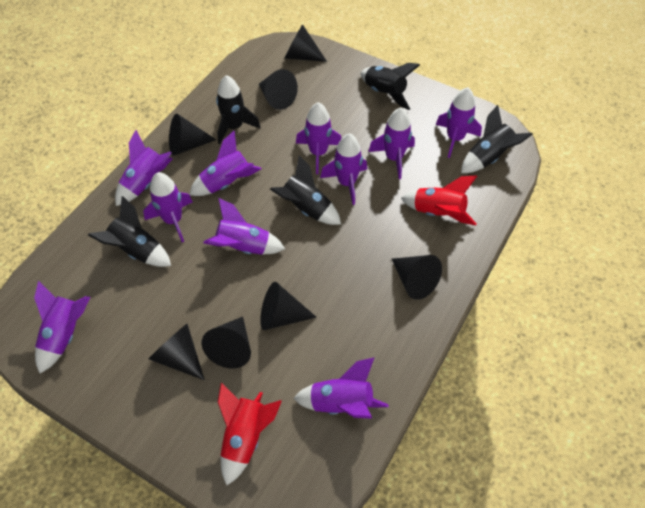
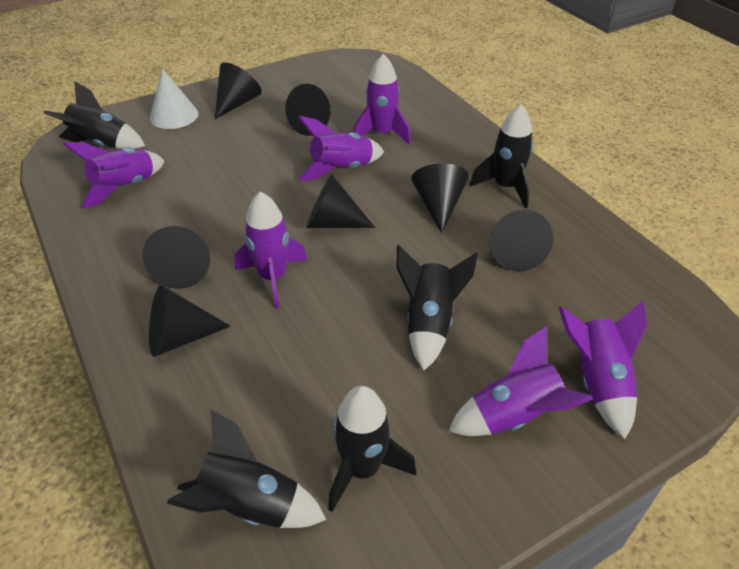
purple rocket: 10 -> 6
red rocket: 2 -> 0
white cone: 0 -> 1

